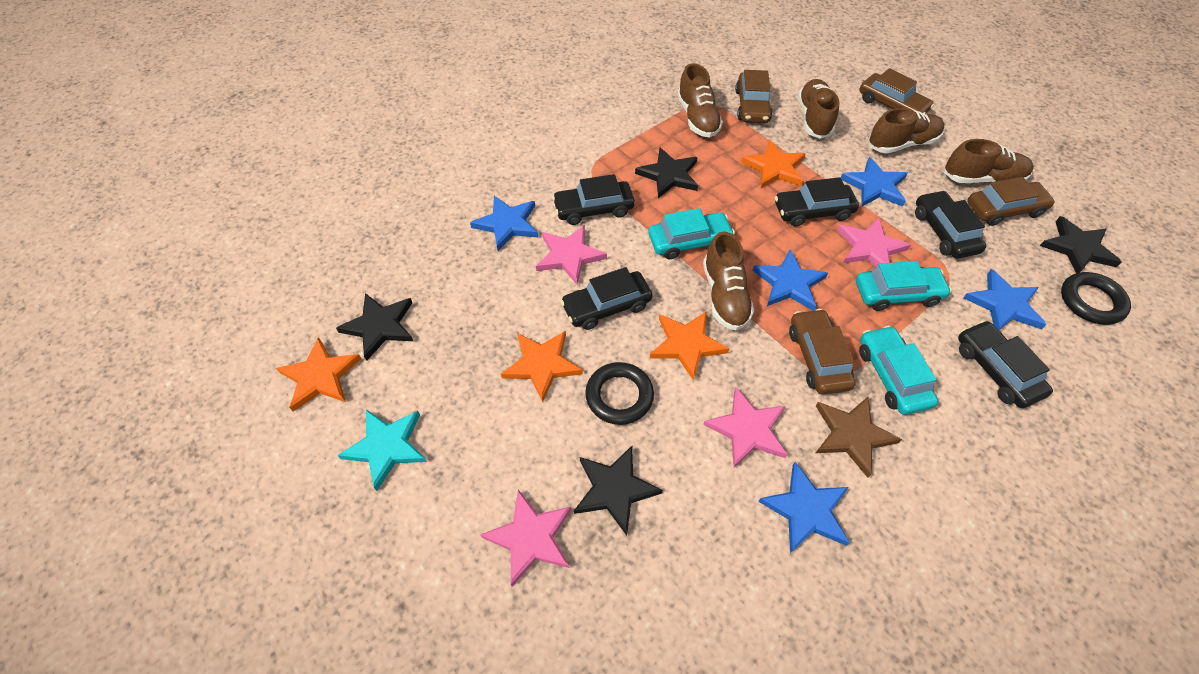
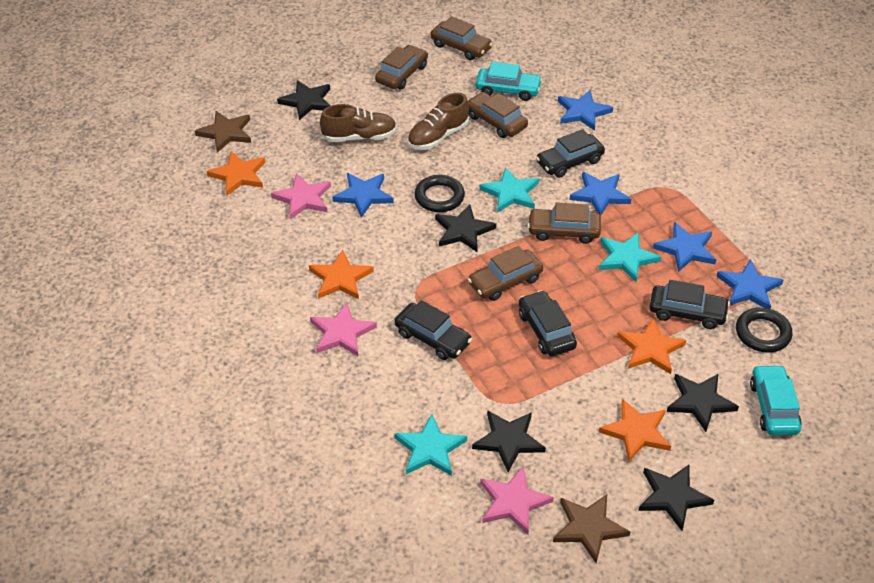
black car: 5 -> 4
black star: 4 -> 5
brown car: 4 -> 5
brown shoe: 5 -> 2
brown star: 1 -> 2
pink star: 4 -> 3
turquoise car: 3 -> 2
turquoise star: 1 -> 3

